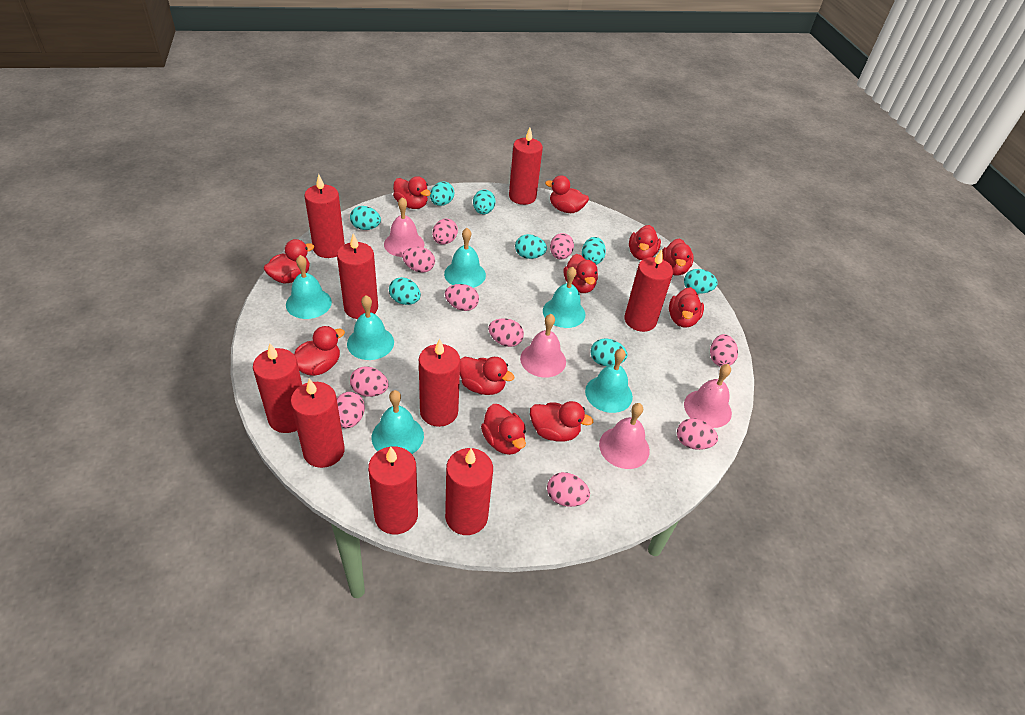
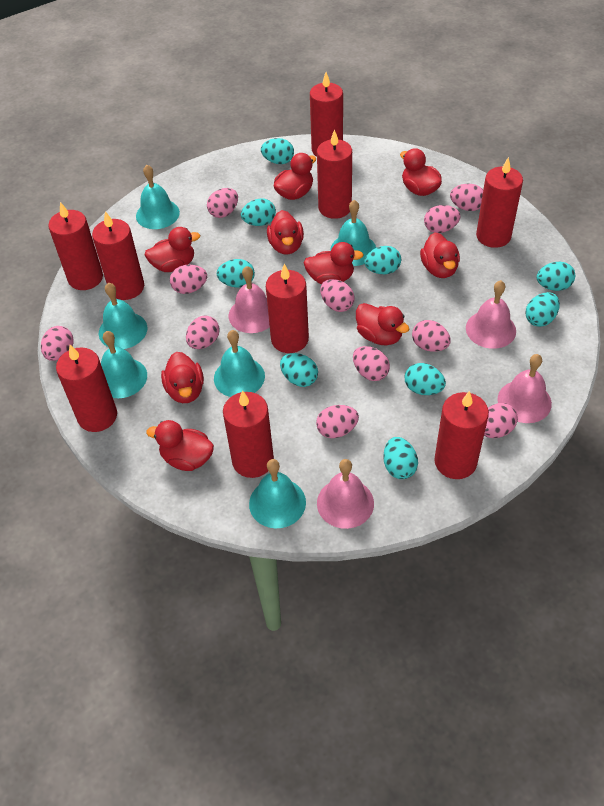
pink egg: 10 -> 11
red duck: 11 -> 9
turquoise egg: 8 -> 9

